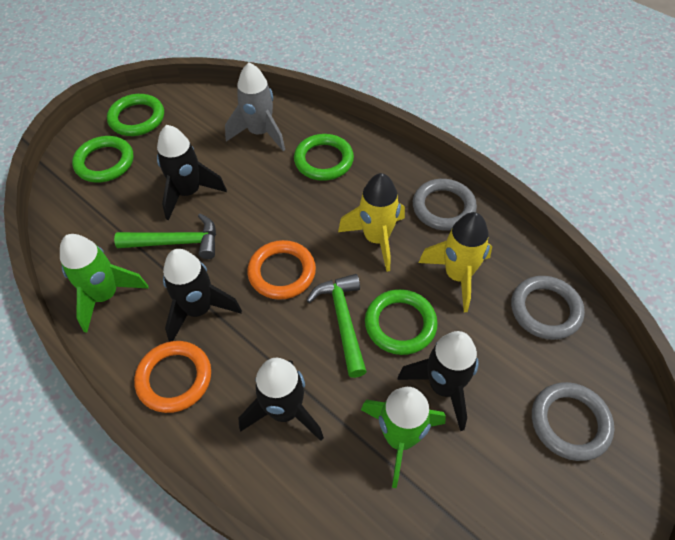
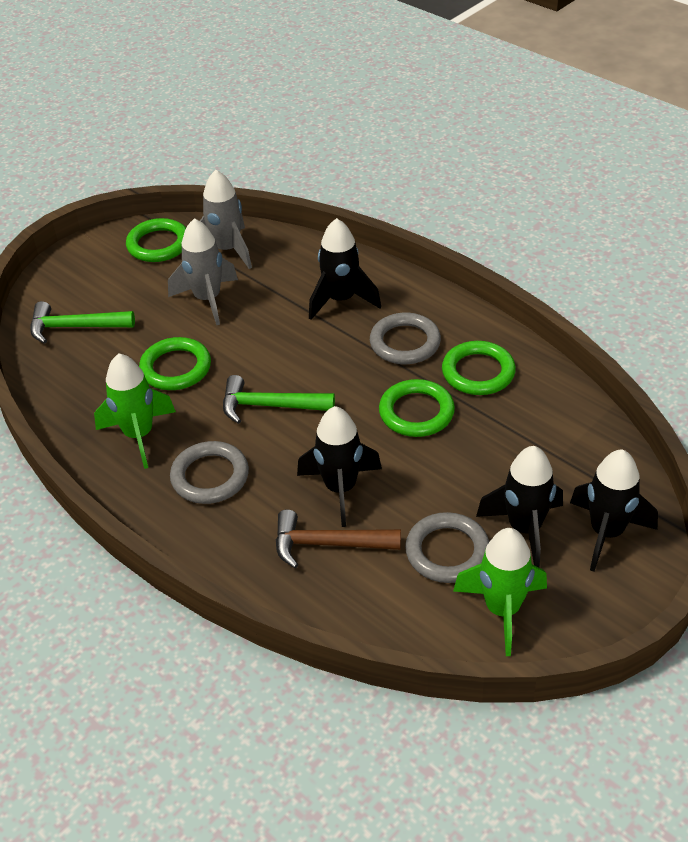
brown hammer: 0 -> 1
grey rocket: 1 -> 2
orange ring: 2 -> 0
yellow rocket: 2 -> 0

